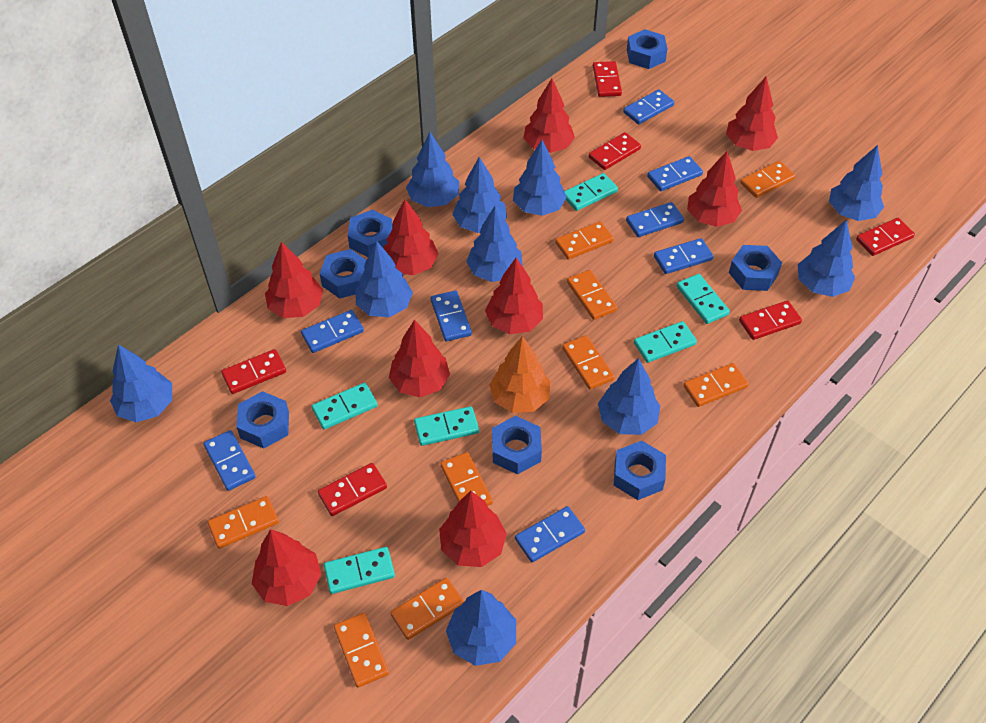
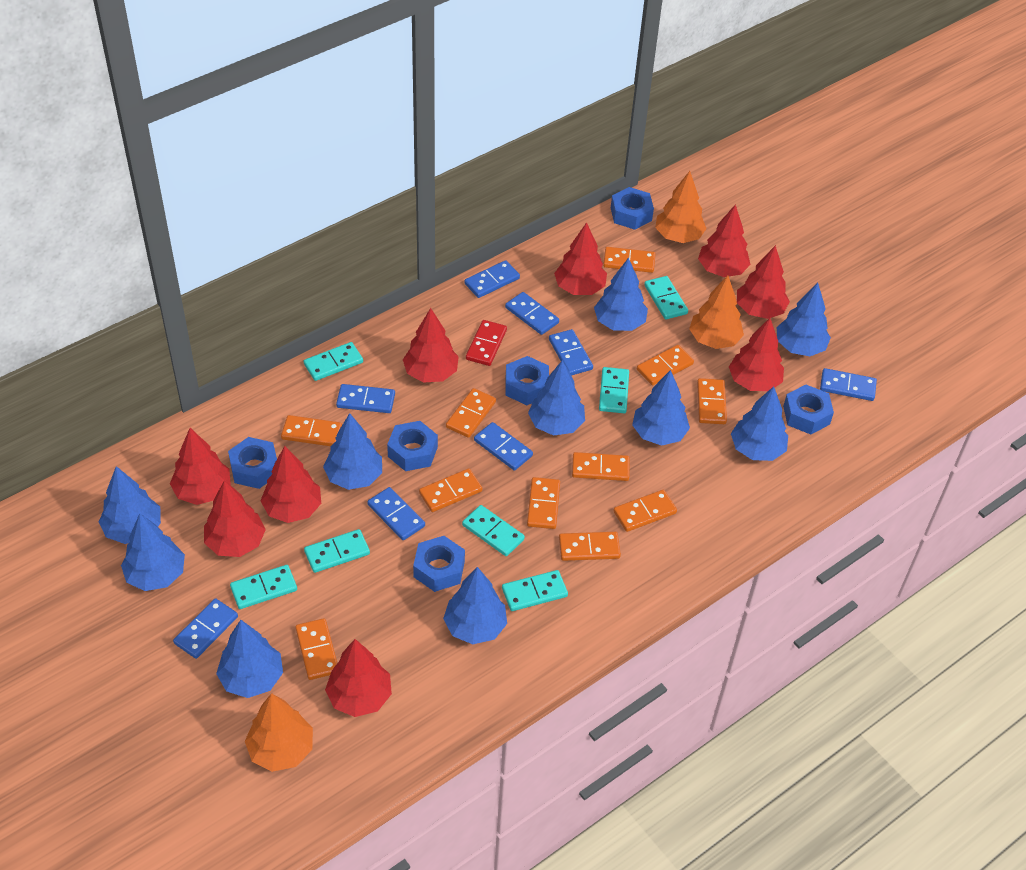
blue nut: 7 -> 6
orange domino: 9 -> 11
orange tree: 1 -> 3
red domino: 6 -> 1
turquoise domino: 6 -> 7

